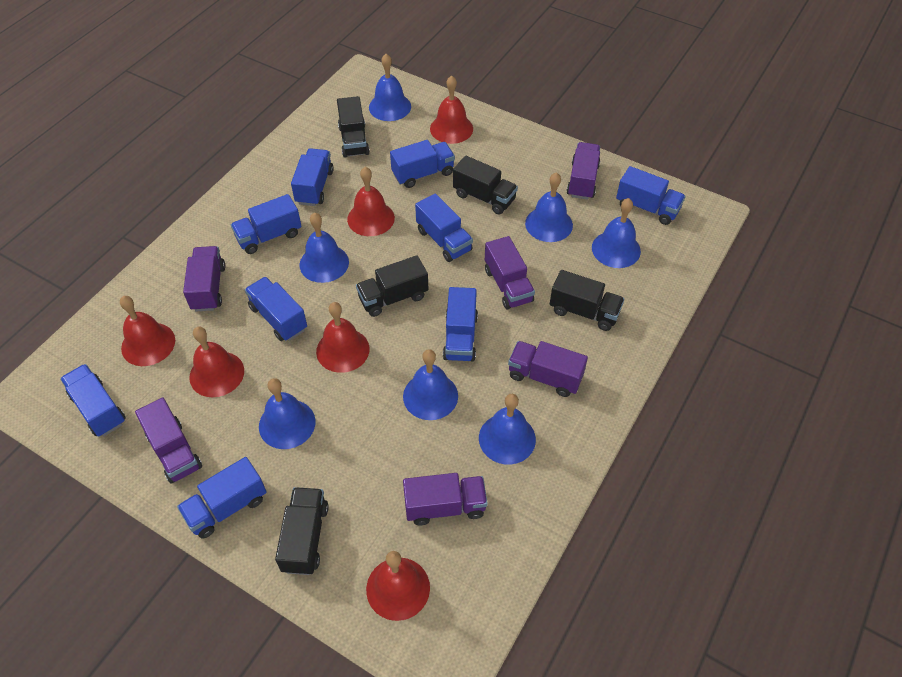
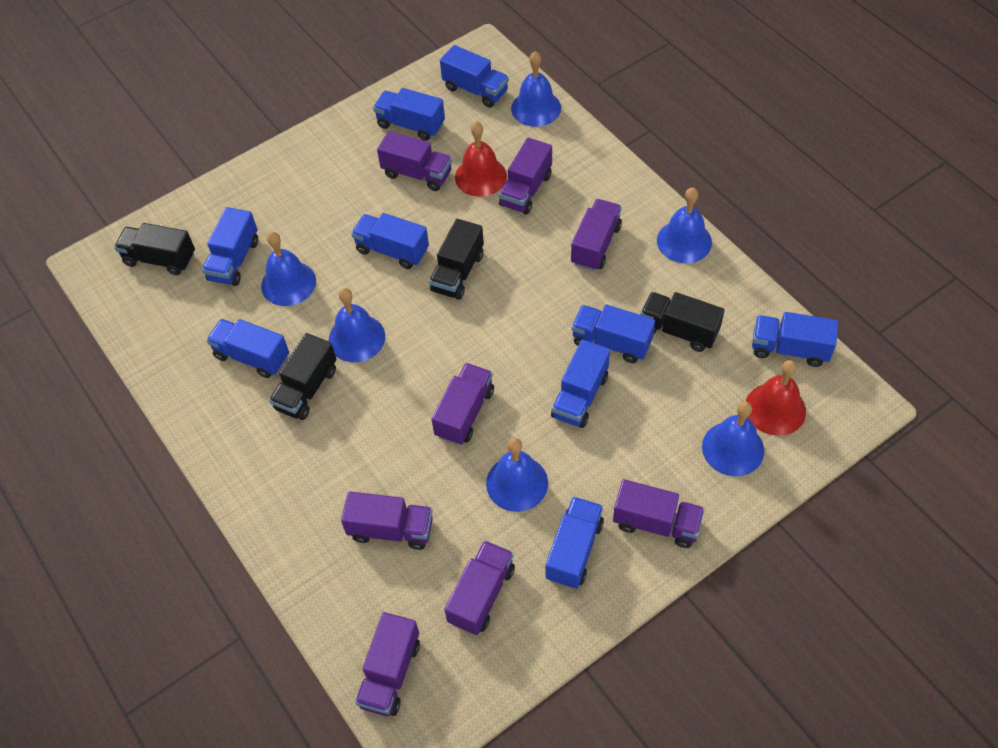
black truck: 5 -> 4
blue bell: 7 -> 6
purple truck: 6 -> 8
red bell: 6 -> 2

